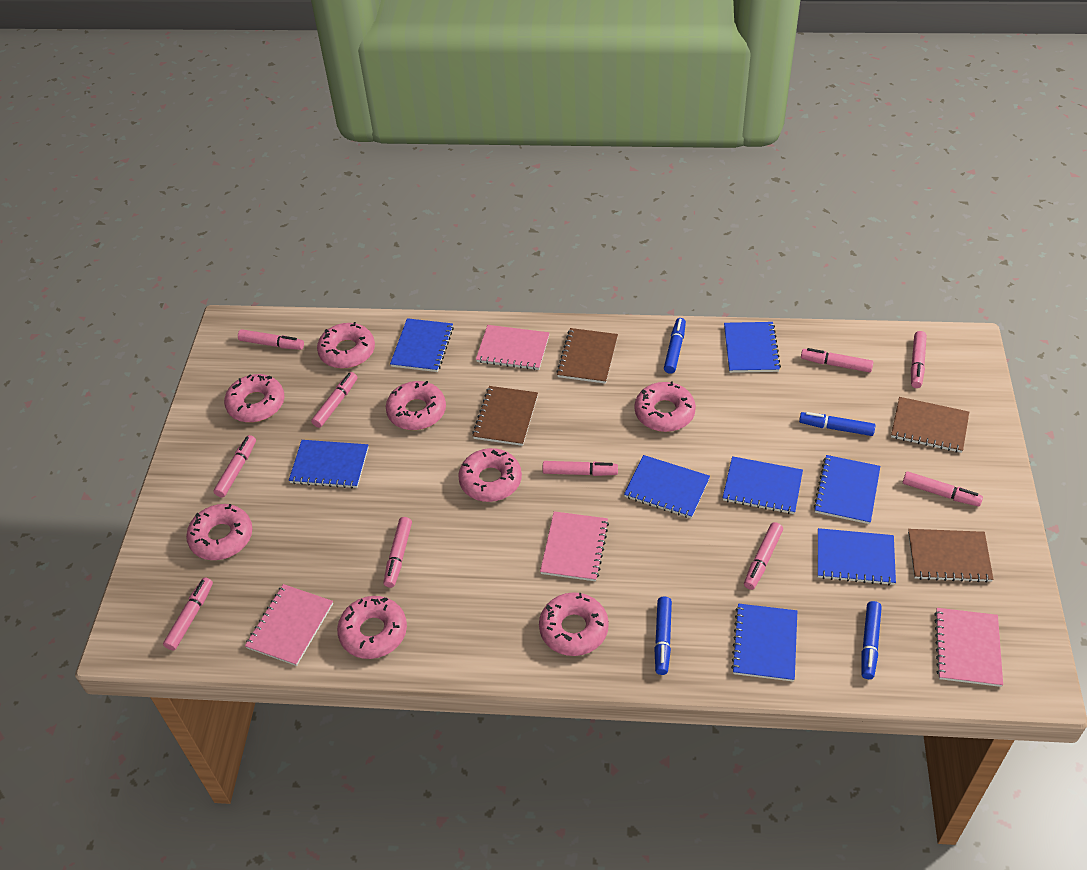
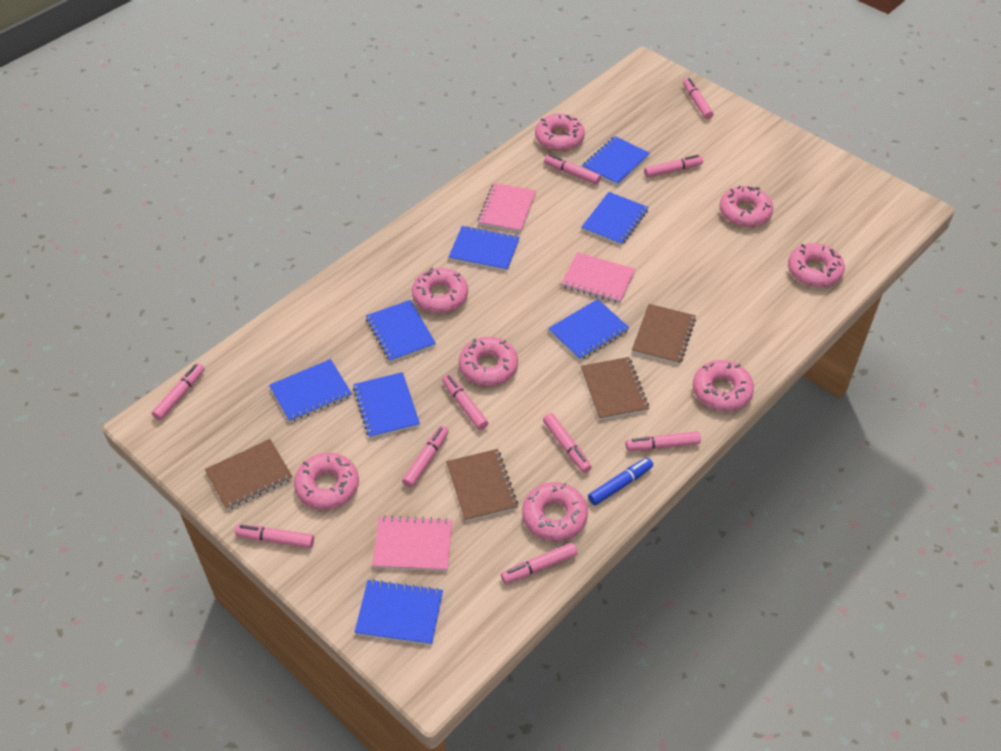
blue marker: 4 -> 1
pink notebook: 4 -> 3

